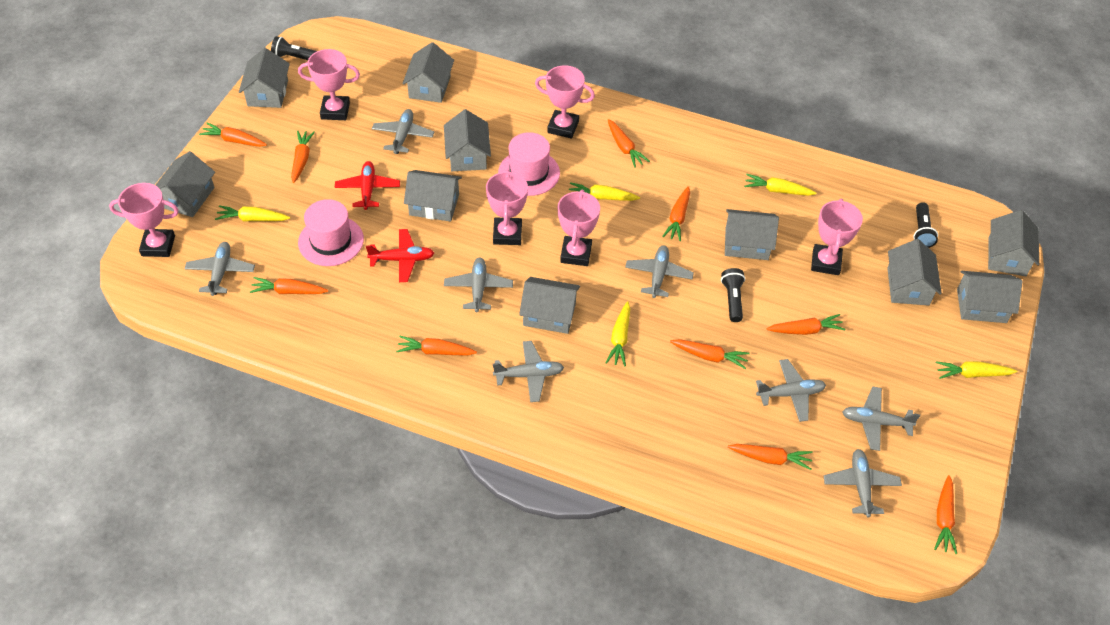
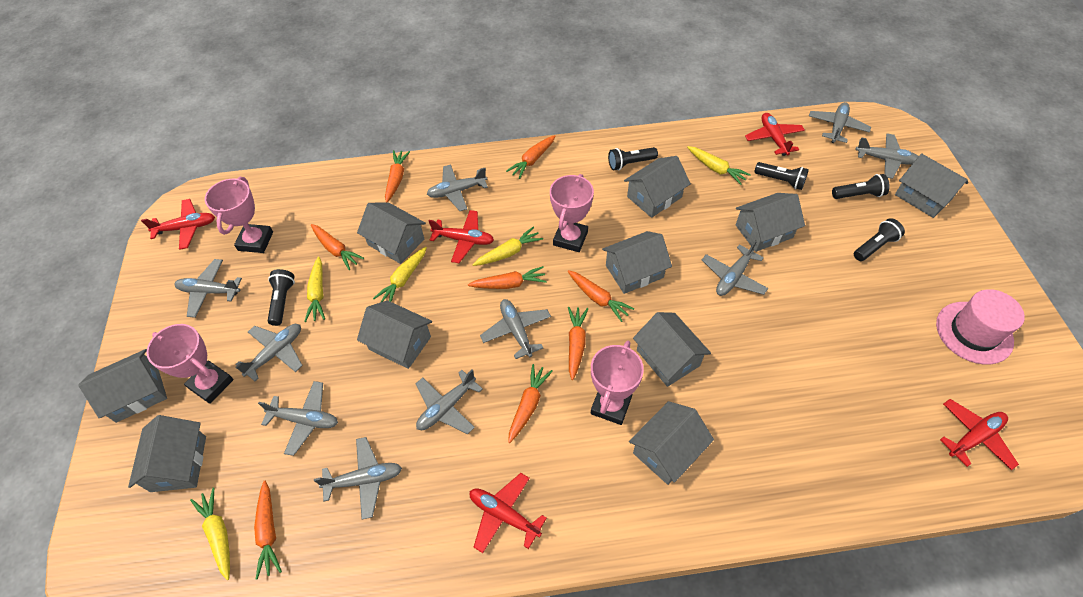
black flashlight: 3 -> 5
grey plane: 8 -> 10
orange carrot: 10 -> 8
pink hat: 2 -> 1
pink trophy: 6 -> 4
red plane: 2 -> 5

